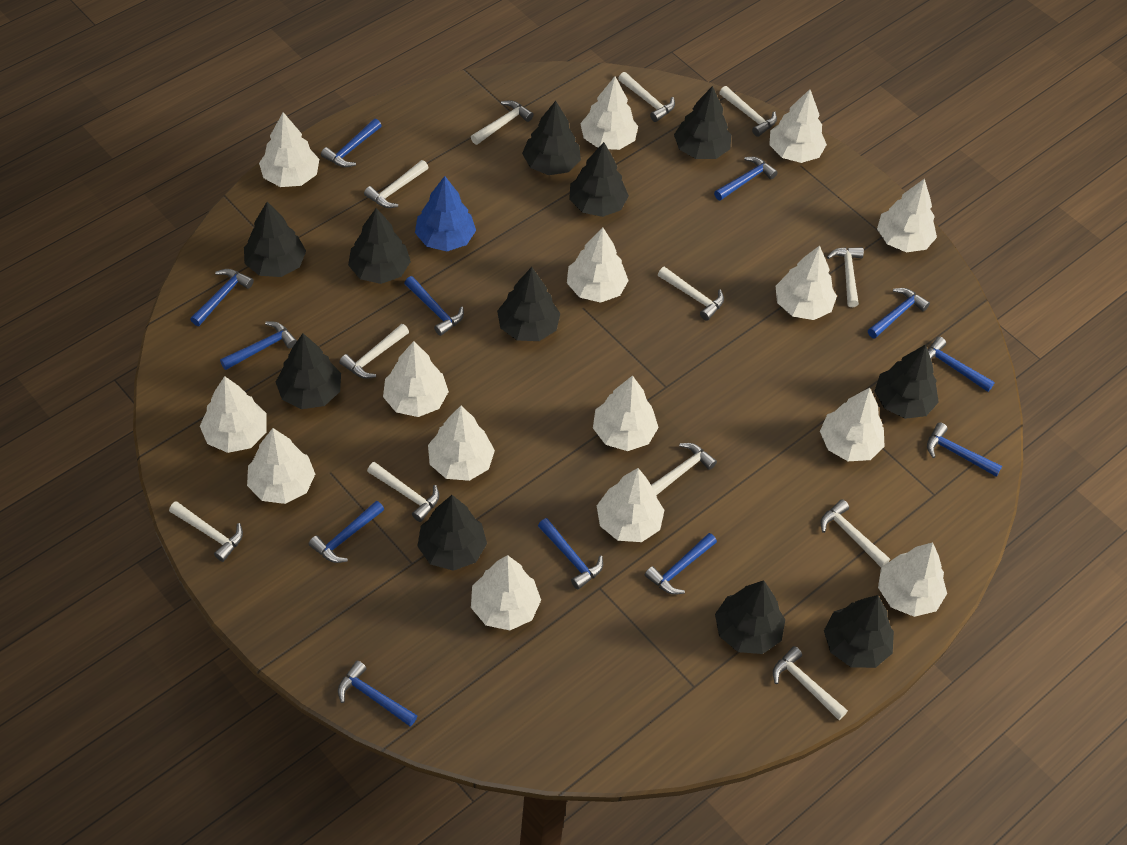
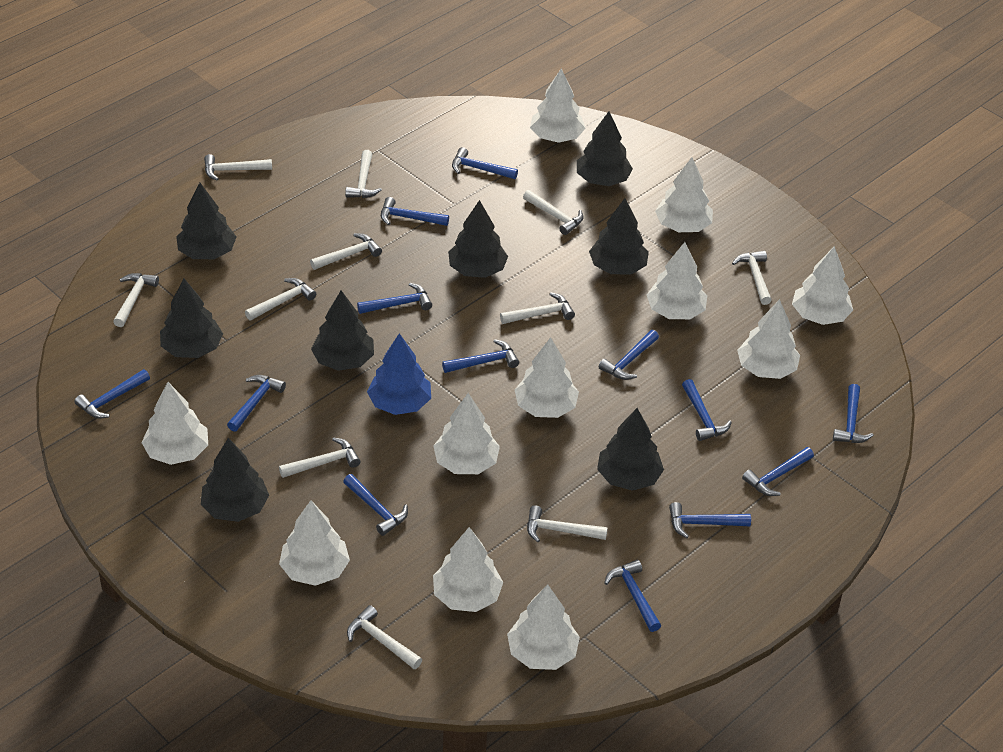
black tree: 11 -> 8
blue hammer: 12 -> 13
white hammer: 12 -> 11
white tree: 15 -> 11

